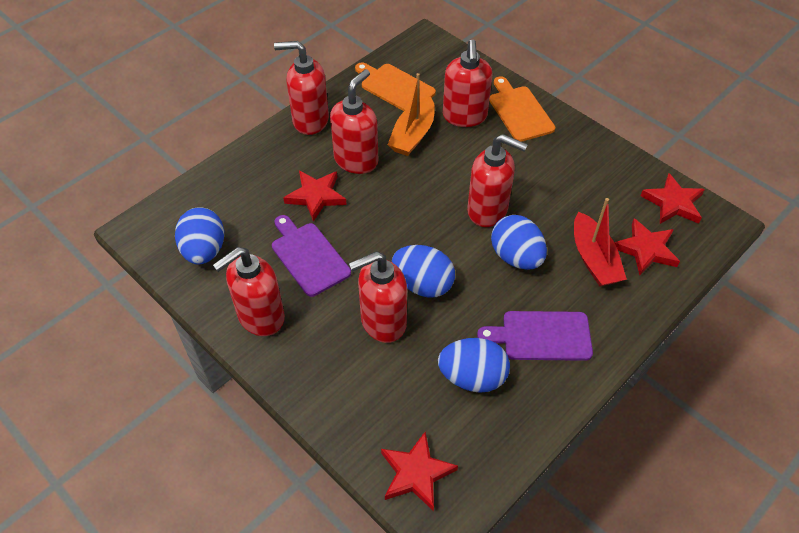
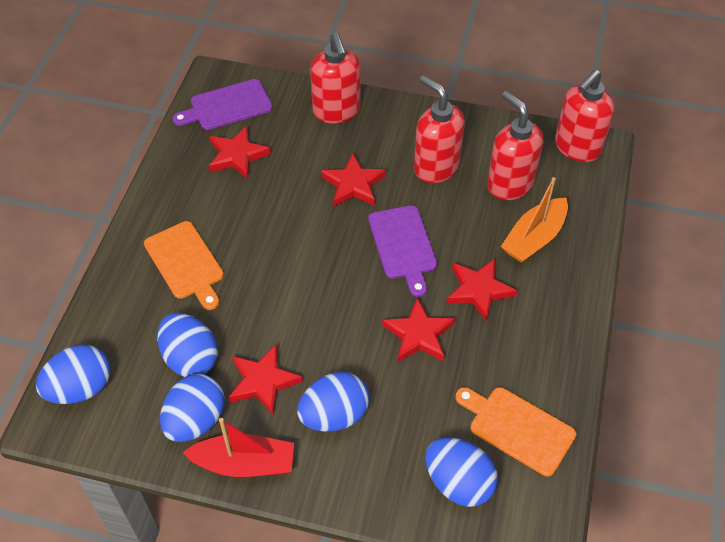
blue egg: 4 -> 5
red soap dispenser: 6 -> 4
red star: 4 -> 5

